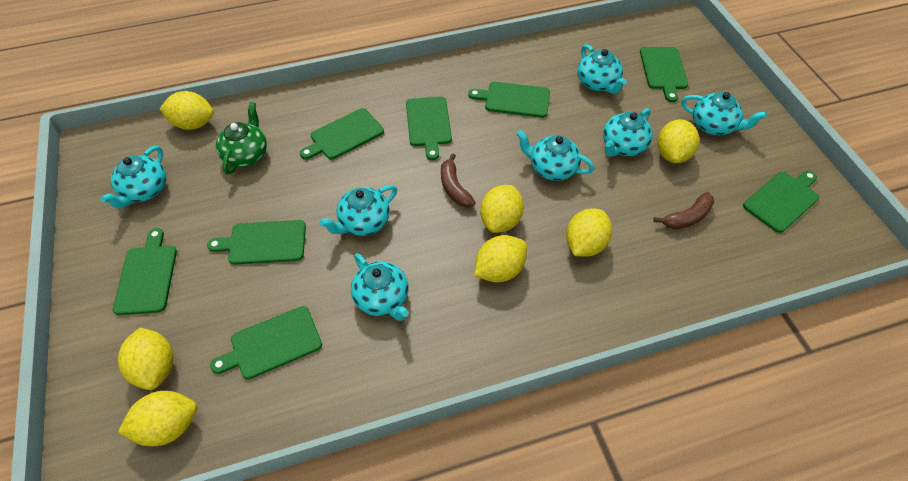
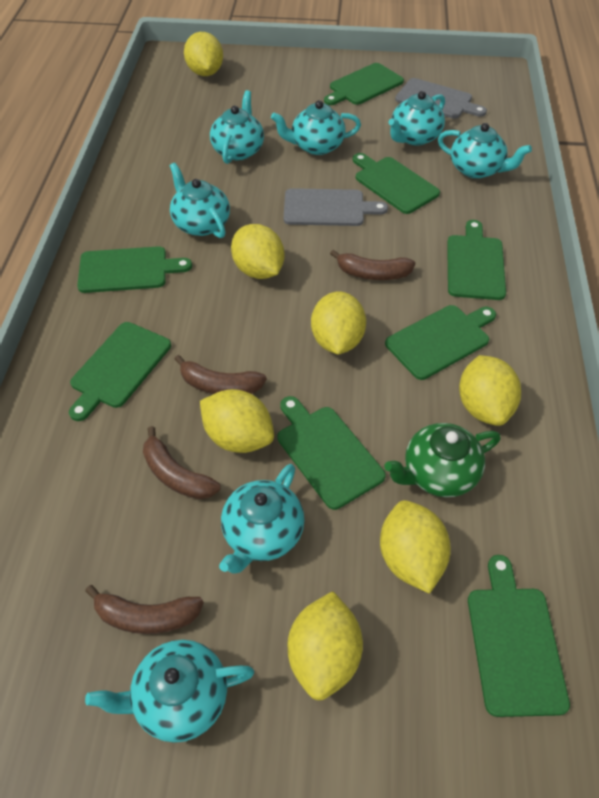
brown banana: 2 -> 4
grey cutting board: 0 -> 2

